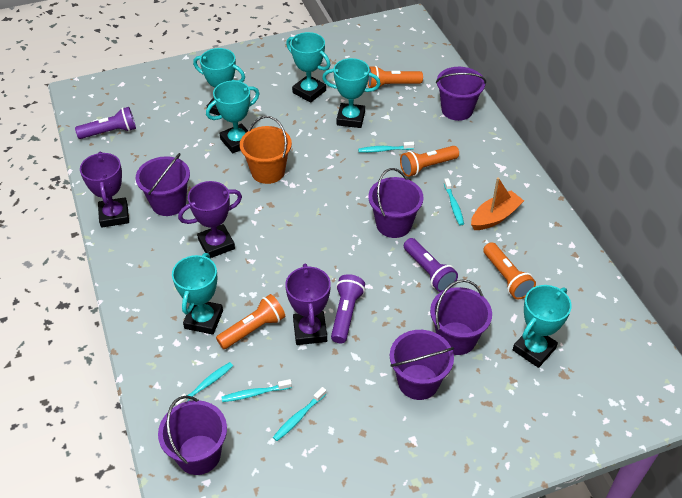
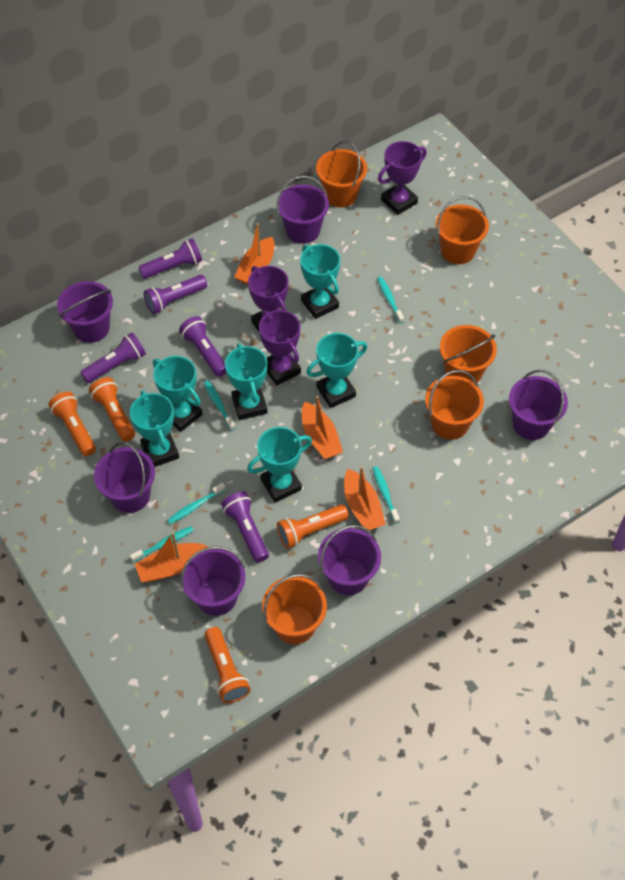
orange boat: 1 -> 4
orange bucket: 1 -> 5
purple flashlight: 3 -> 5

